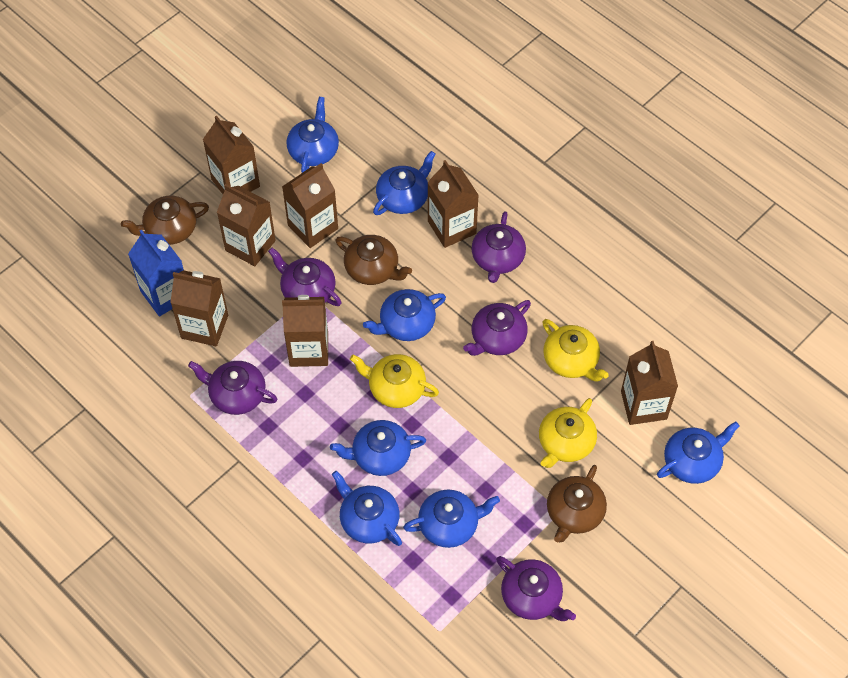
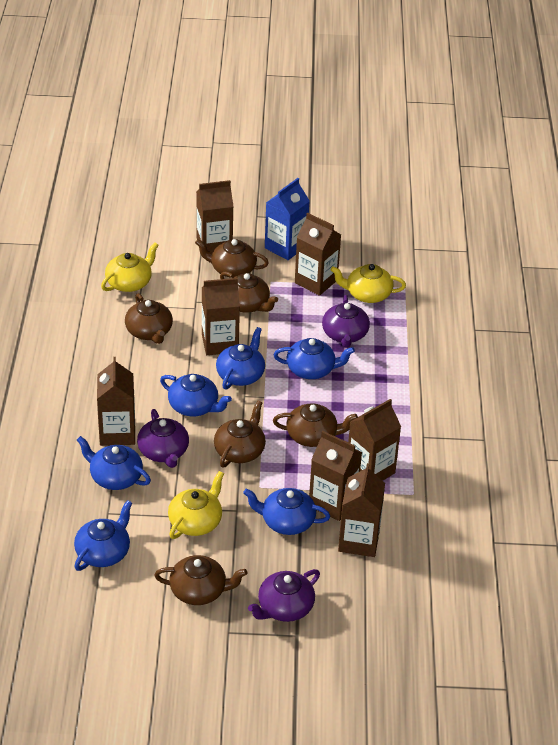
blue teapot: 7 -> 6
brown teapot: 3 -> 6
purple teapot: 5 -> 3

